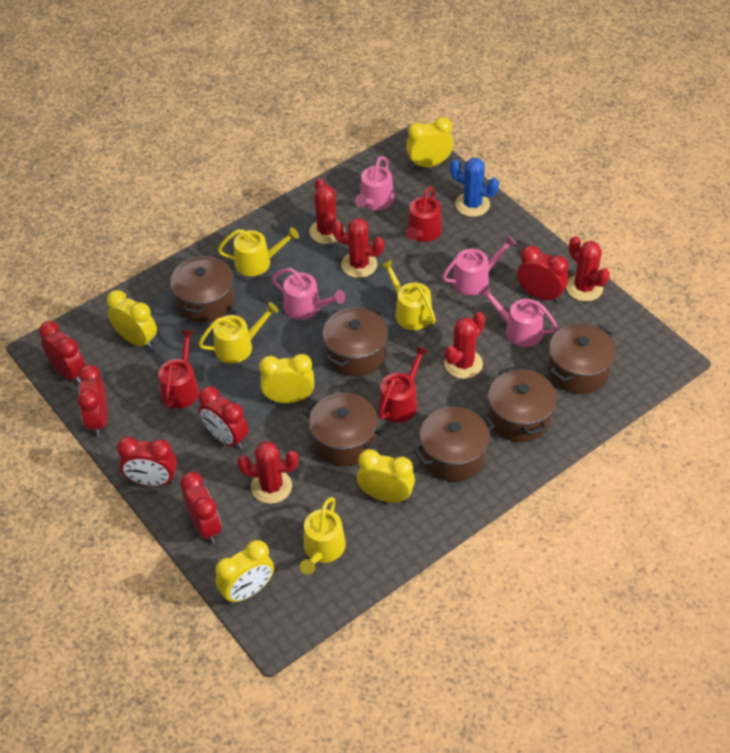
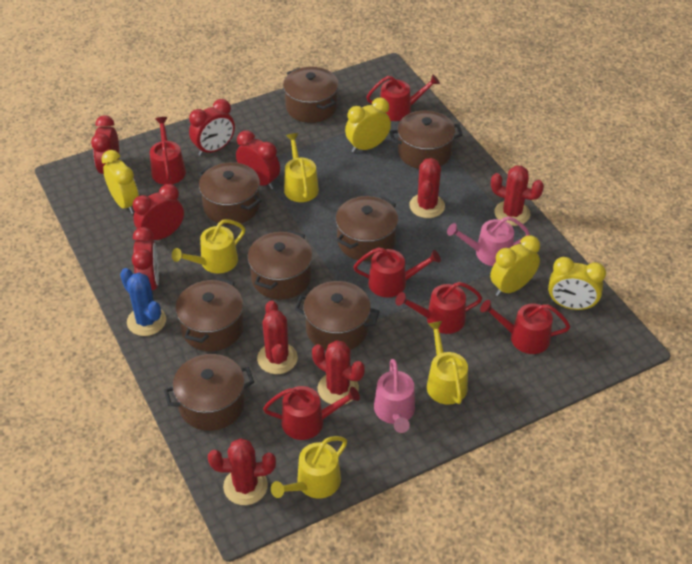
brown pot: 6 -> 8
pink watering can: 4 -> 2
red clock: 6 -> 5
red watering can: 3 -> 6
yellow clock: 5 -> 4

